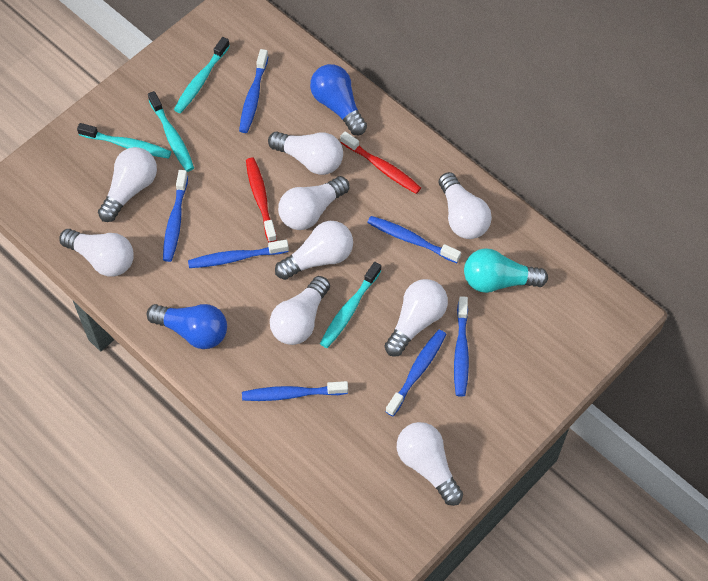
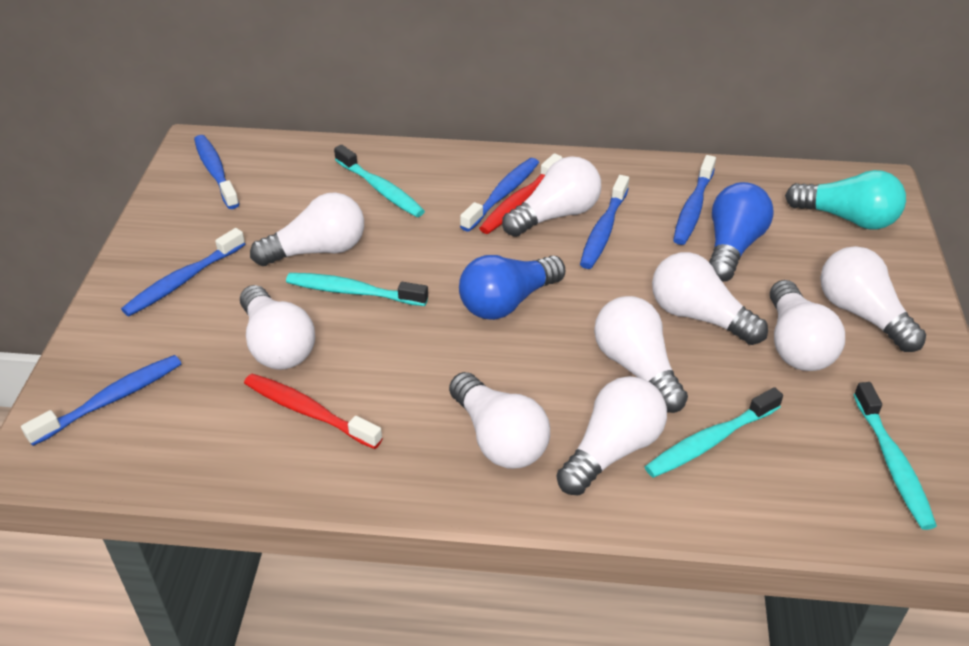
blue toothbrush: 7 -> 6

